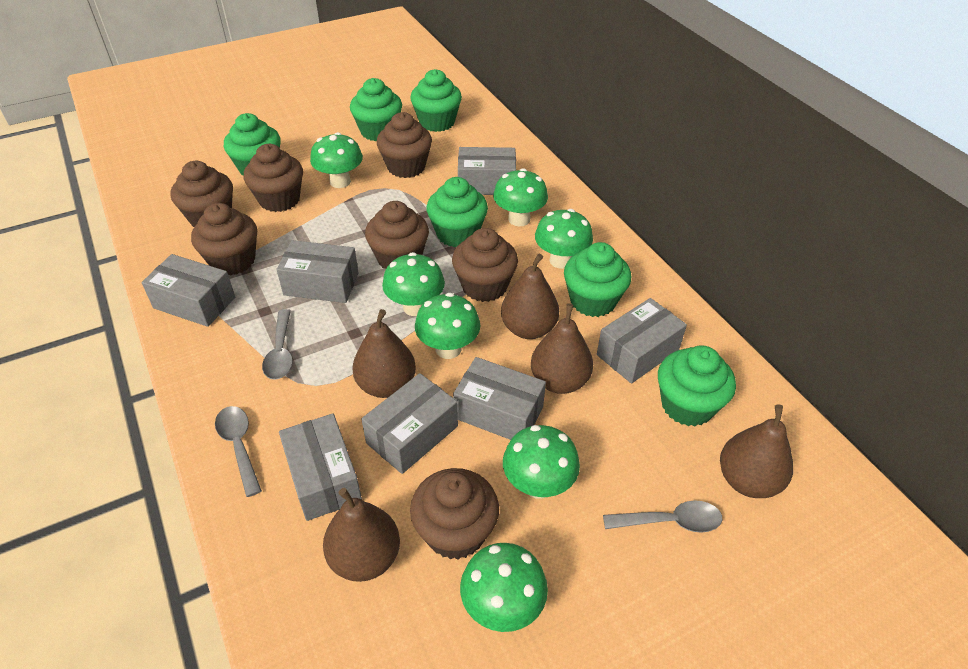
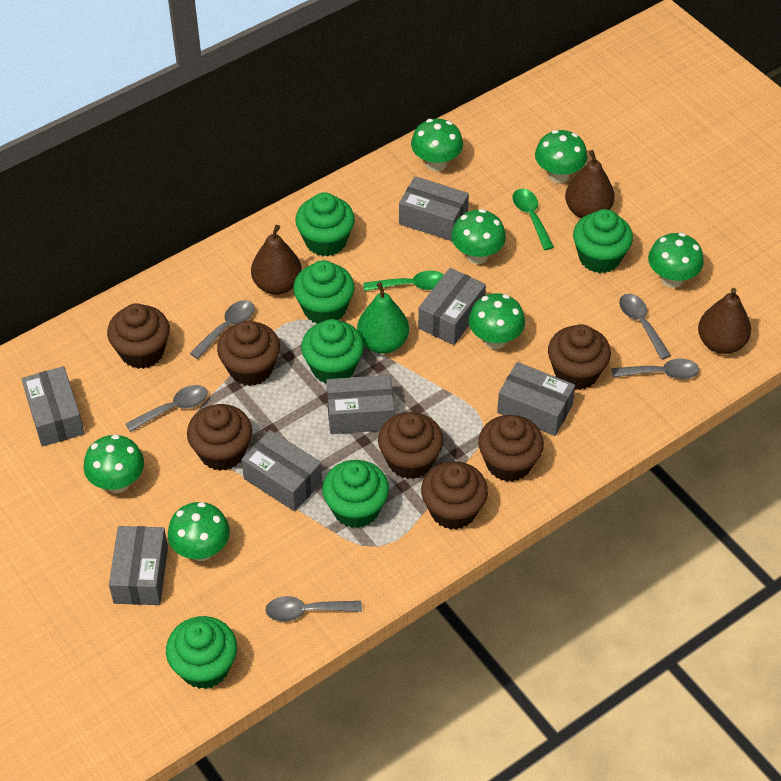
brown pear: 5 -> 3
green pear: 0 -> 1
green spoon: 0 -> 2
grey spoon: 3 -> 5

